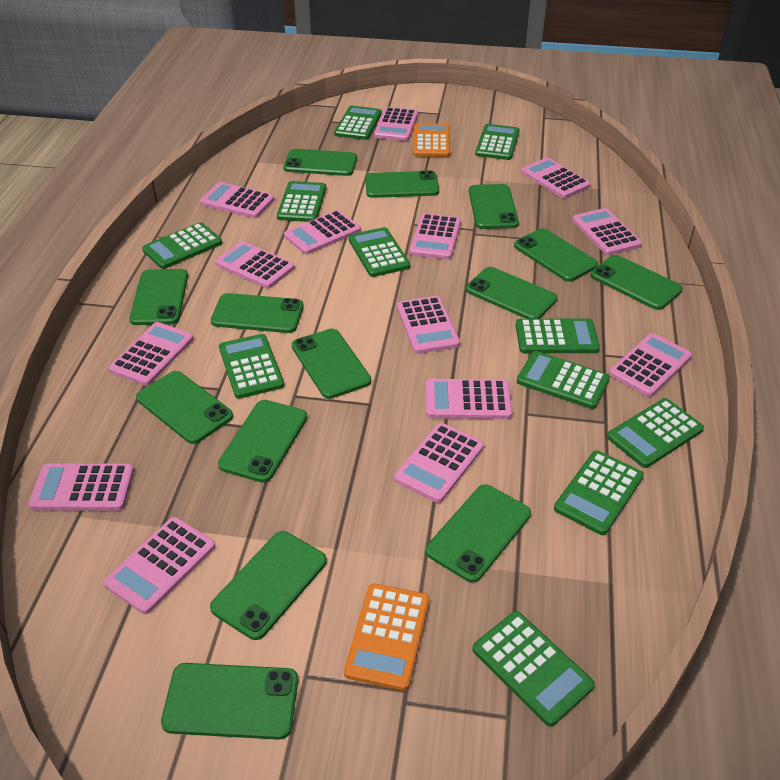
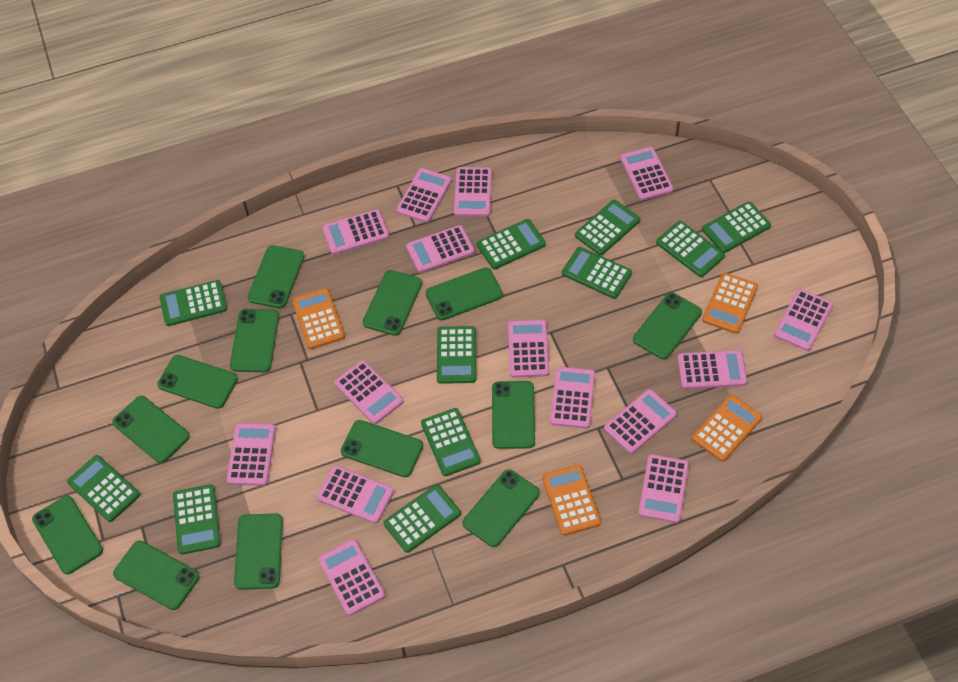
green phone: 14 -> 13
orange calculator: 2 -> 4
pink calculator: 14 -> 15

